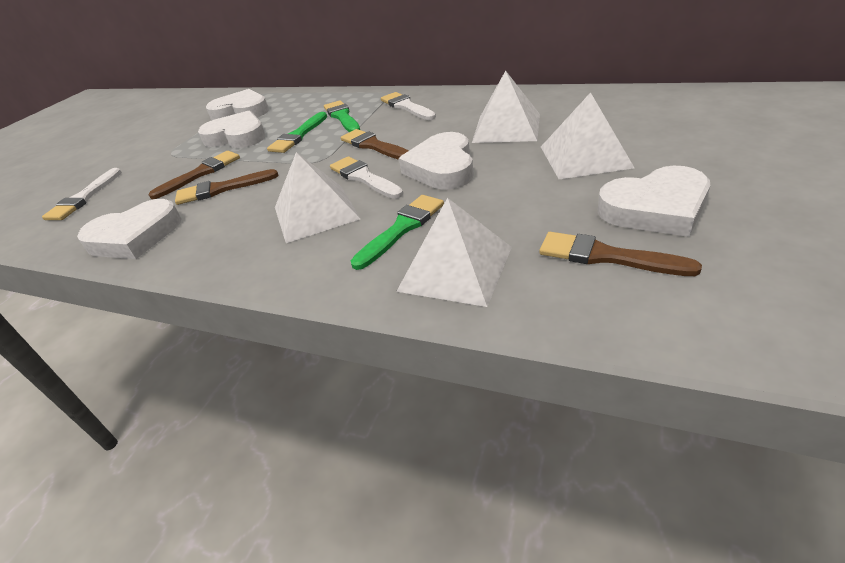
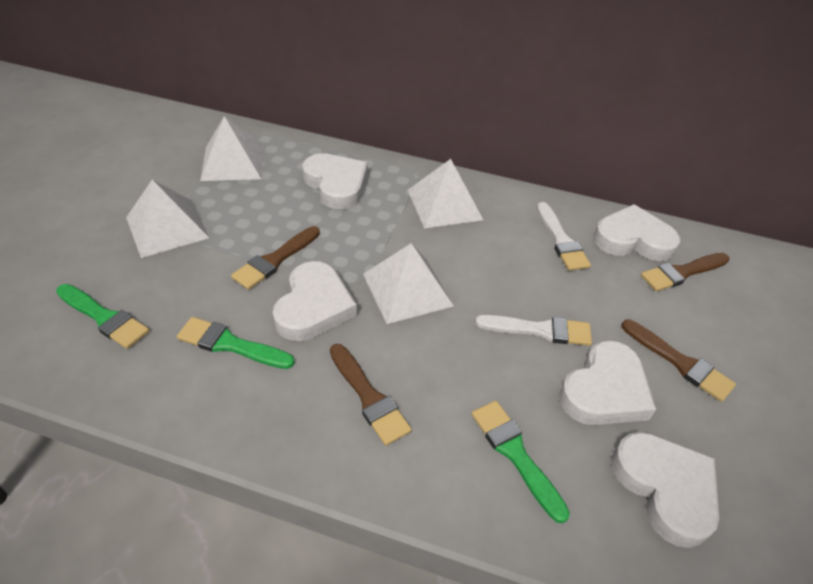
white brush: 3 -> 2

